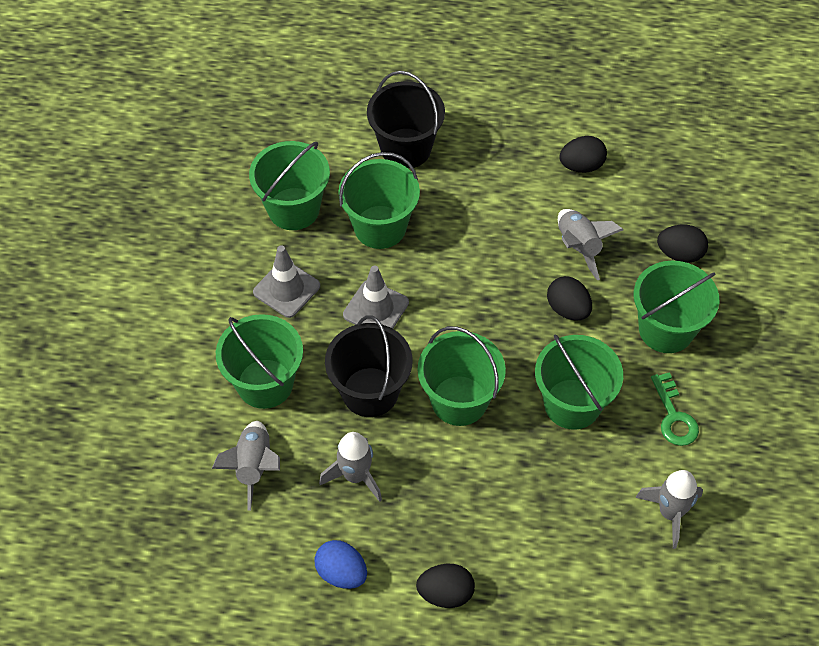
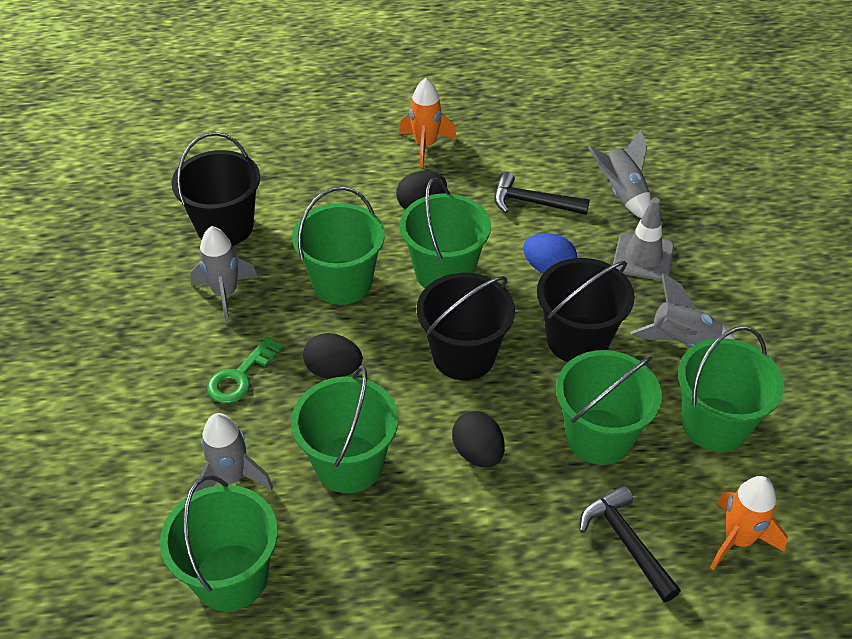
black bucket: 2 -> 3
black egg: 4 -> 3
black hammer: 0 -> 2
grey traffic cone: 2 -> 1
orange rocket: 0 -> 2

